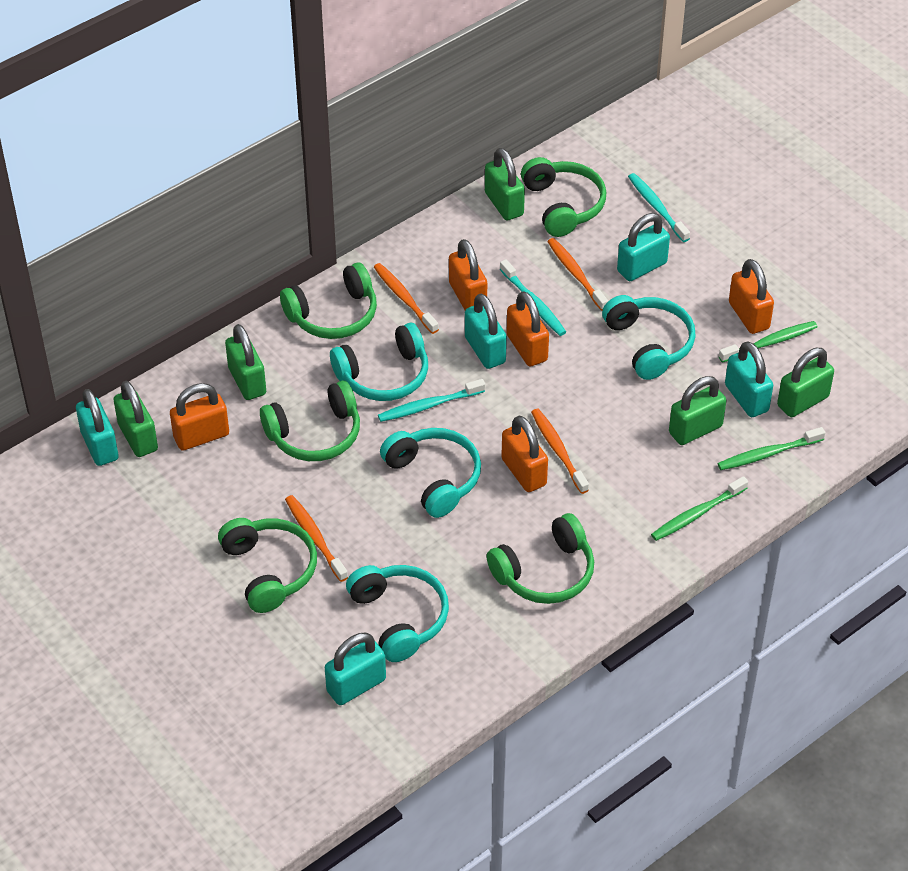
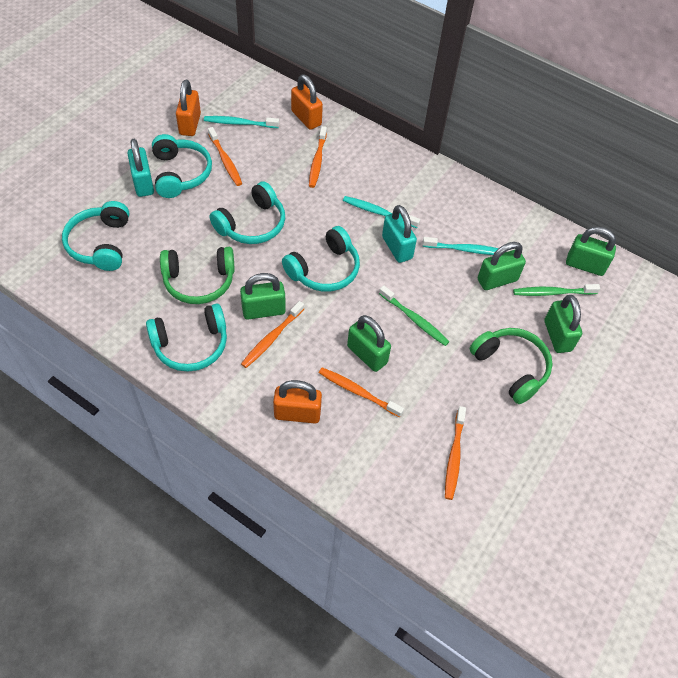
green headphones: 5 -> 2
green toothbrush: 3 -> 2
orange padlock: 5 -> 3
orange toothbrush: 4 -> 5
turquoise headphones: 4 -> 5
turquoise padlock: 5 -> 2

